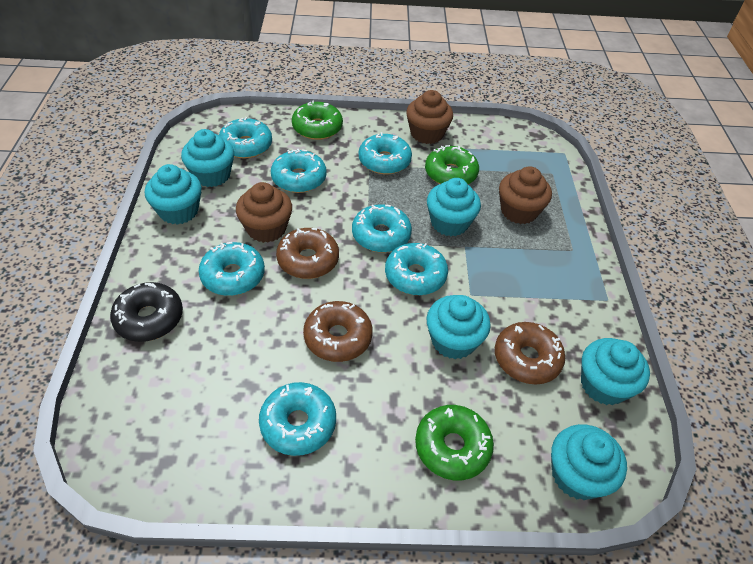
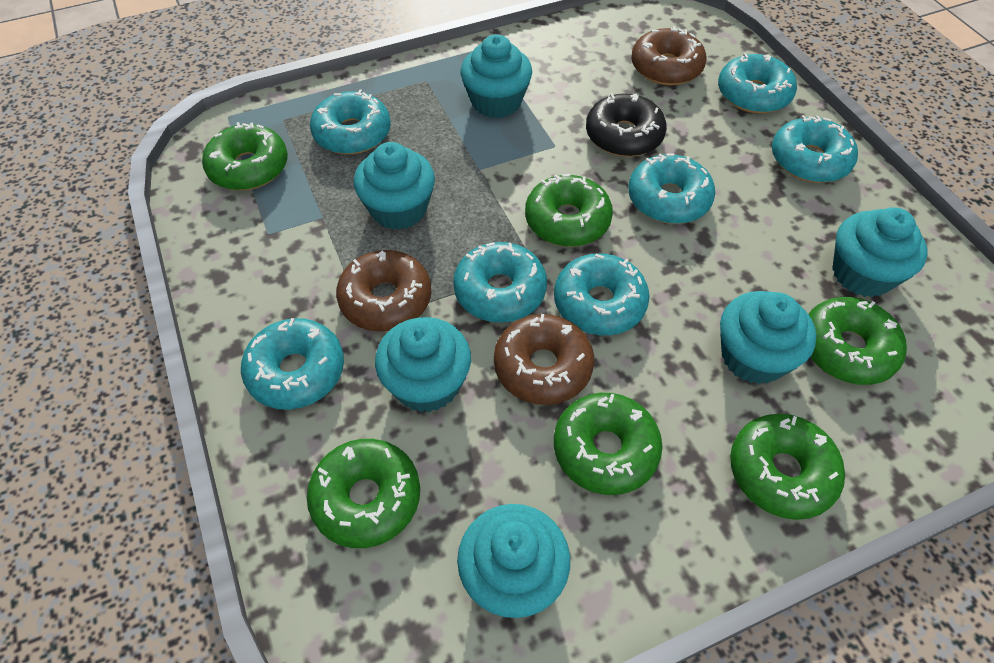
brown cupcake: 3 -> 0
green donut: 3 -> 6

